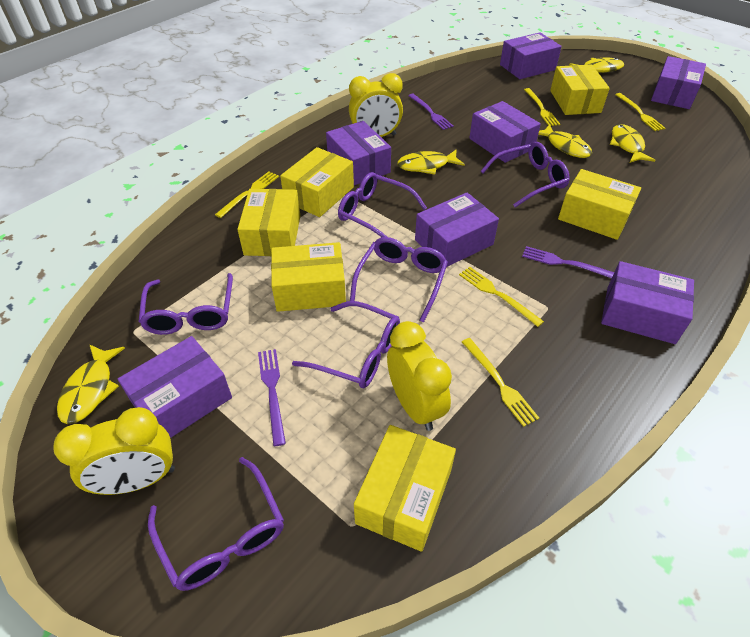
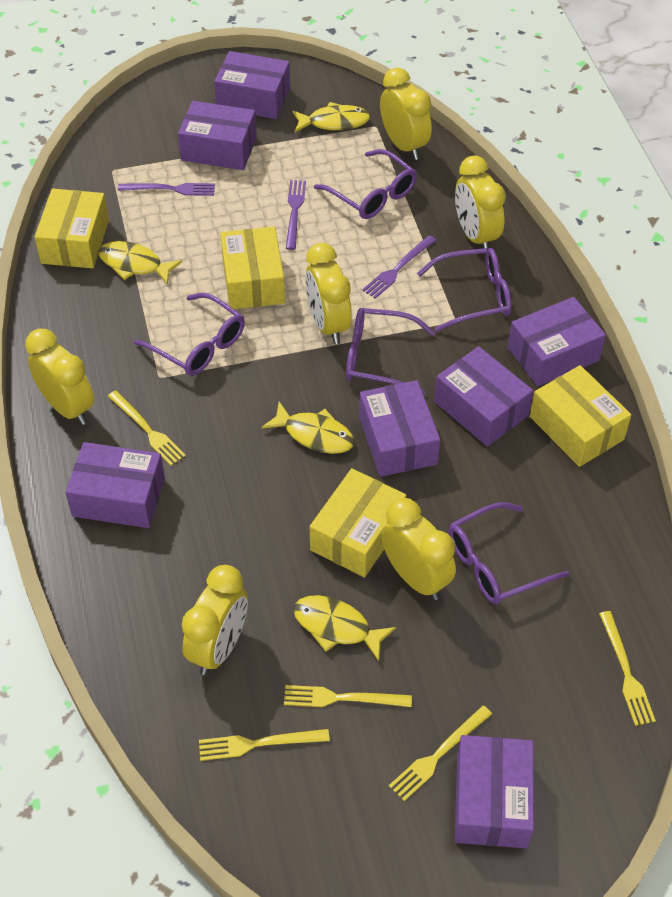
purple glasses: 6 -> 5
yellow box: 6 -> 4
yellow clock: 3 -> 6
yellow fish: 5 -> 4

